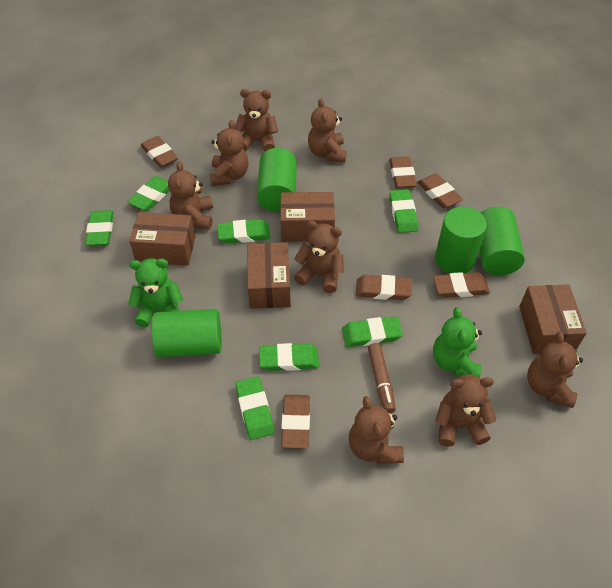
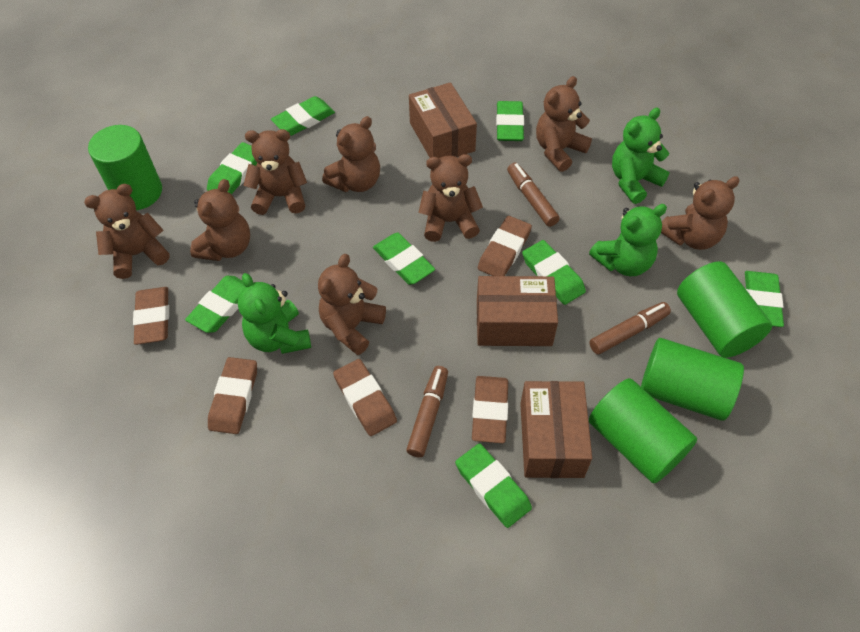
brown box: 4 -> 3
brown eraser: 6 -> 5
brown marker: 1 -> 3
green eraser: 7 -> 8
green teddy bear: 2 -> 3

